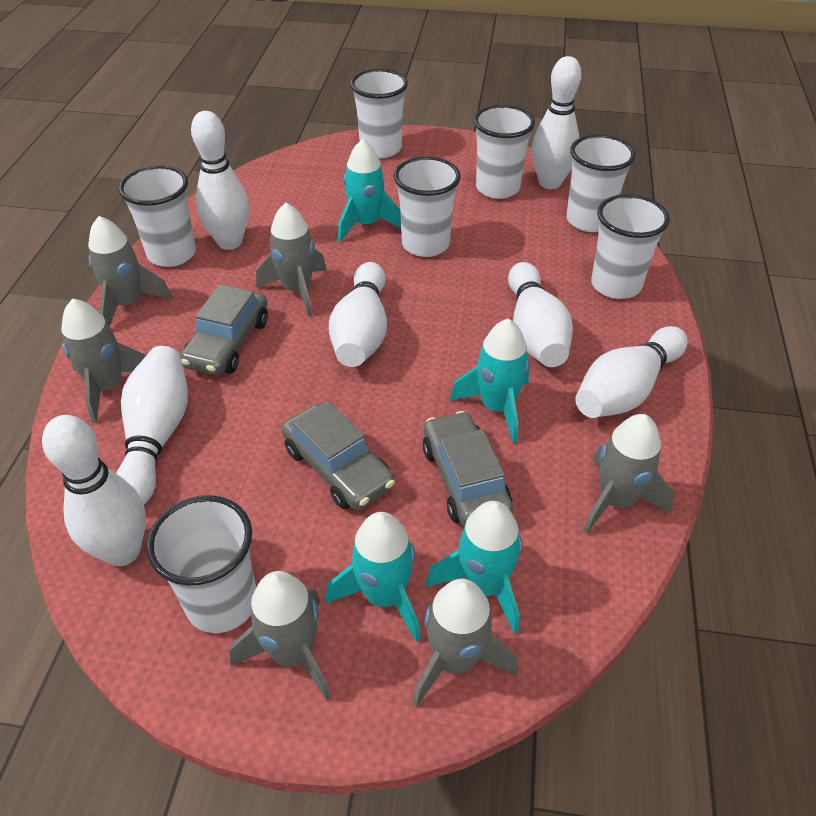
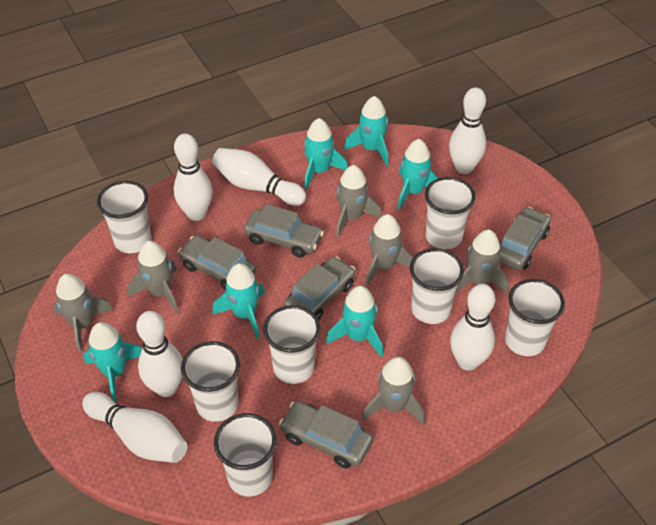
grey car: 3 -> 5
turquoise rocket: 4 -> 6
white bowling pin: 7 -> 6

